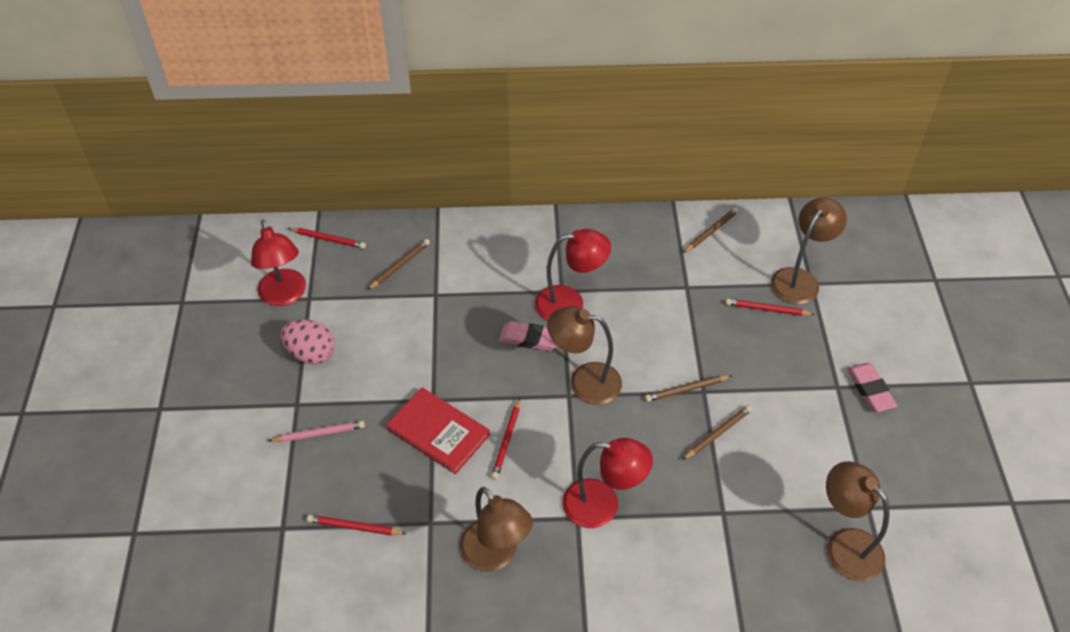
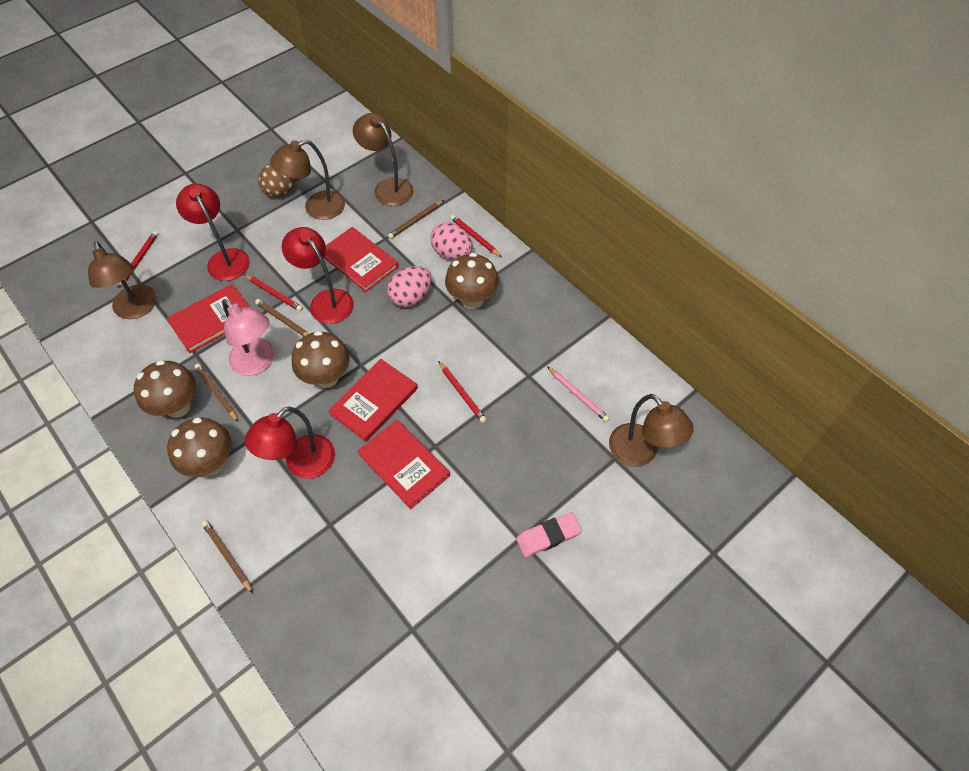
brown egg: 0 -> 1
brown mushroom: 0 -> 4
pink egg: 1 -> 2
pink eraser: 2 -> 1
pink lamp: 0 -> 1
red book: 1 -> 4

